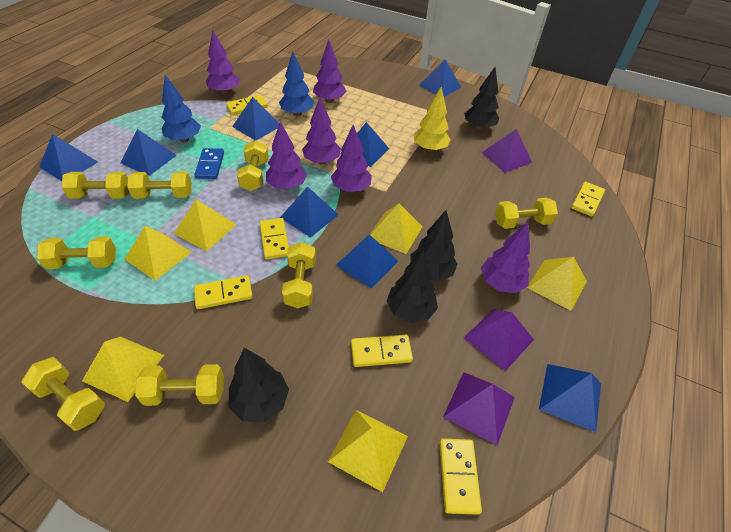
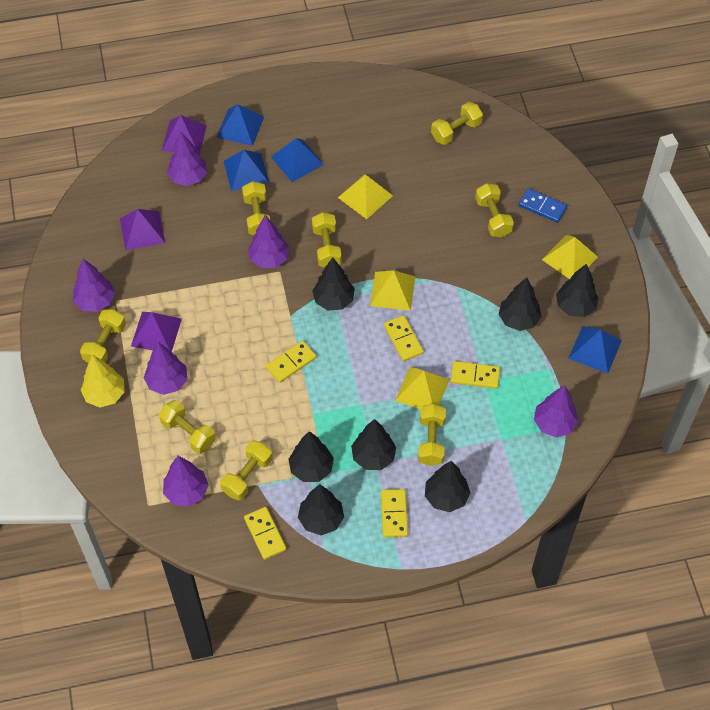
black tree: 4 -> 7
blue pyramid: 8 -> 4
blue tree: 2 -> 0
yellow domino: 6 -> 5
yellow pyramid: 6 -> 4

